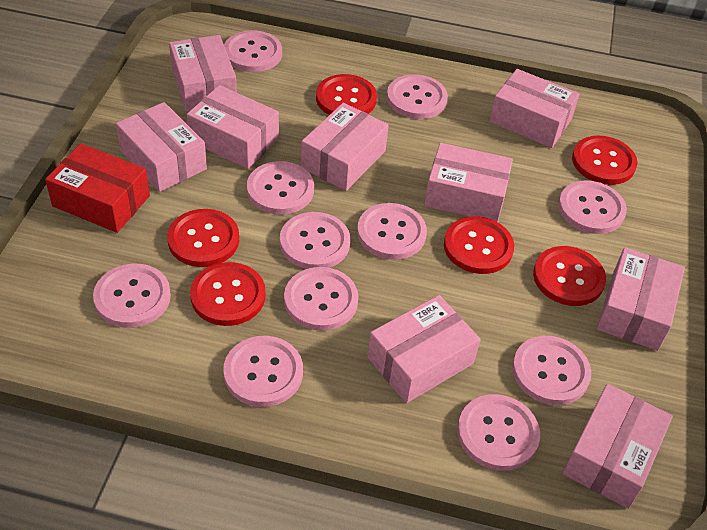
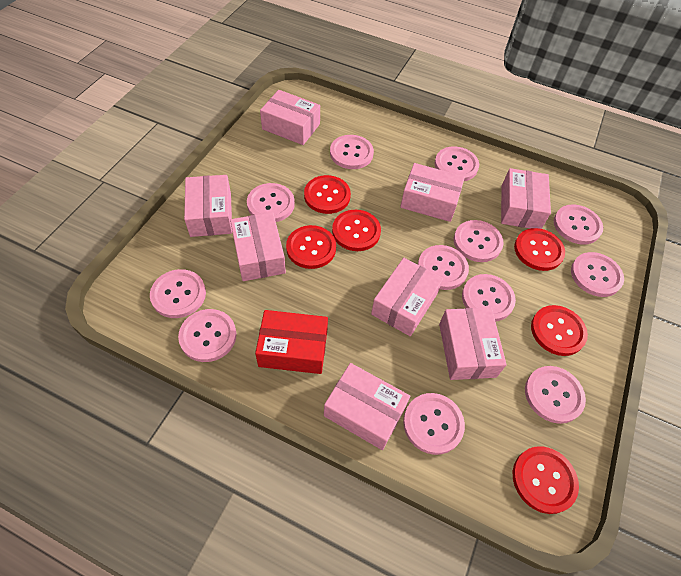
pink box: 9 -> 8
pink button: 11 -> 12

